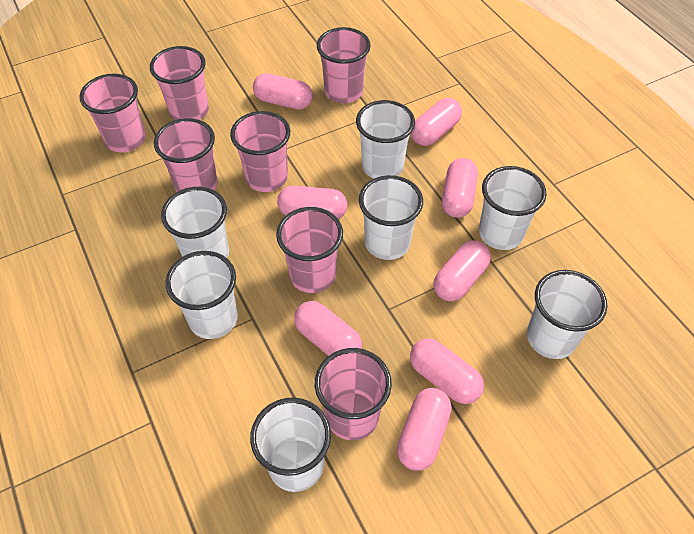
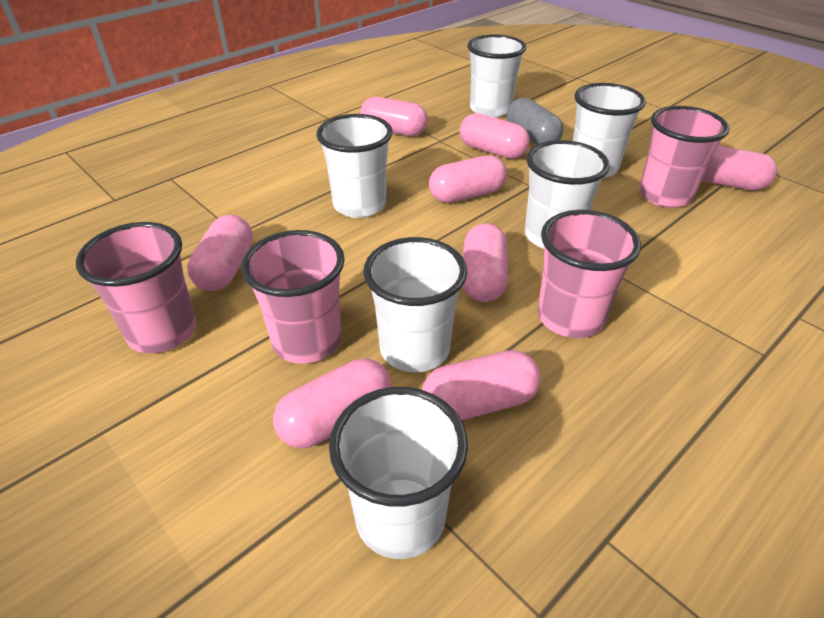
grey capsule: 0 -> 1
pink cup: 7 -> 4
white cup: 7 -> 6

